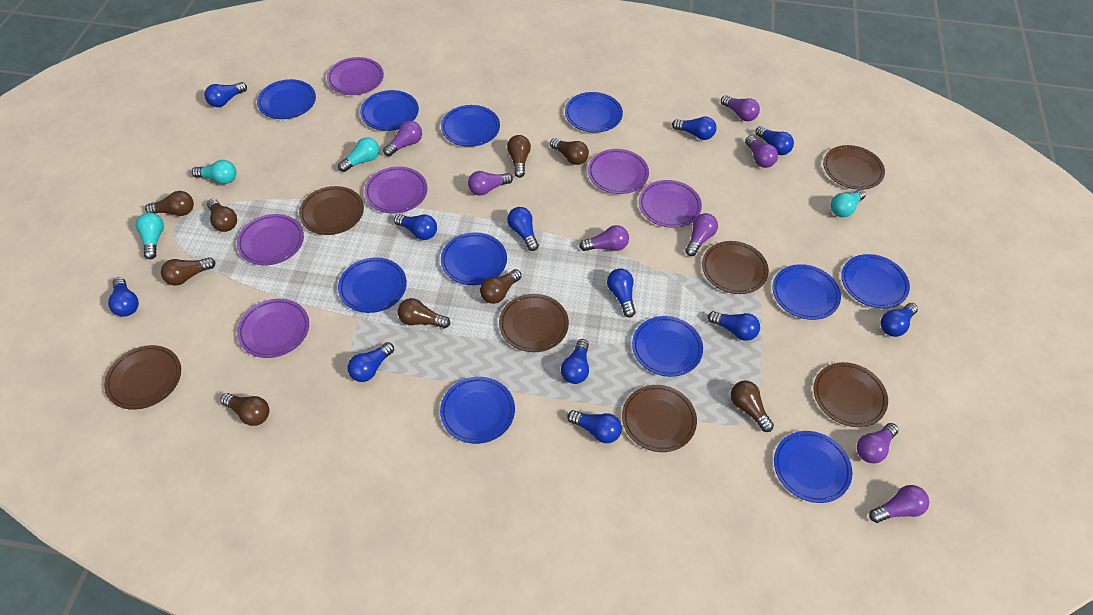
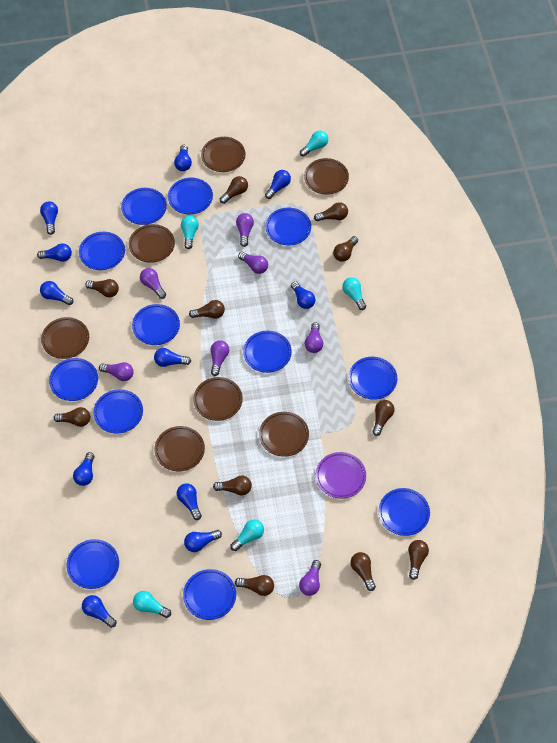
blue light bulb: 12 -> 11
blue plate: 11 -> 12
brown light bulb: 9 -> 11
purple light bulb: 8 -> 7
purple plate: 6 -> 1
turquoise light bulb: 4 -> 5

